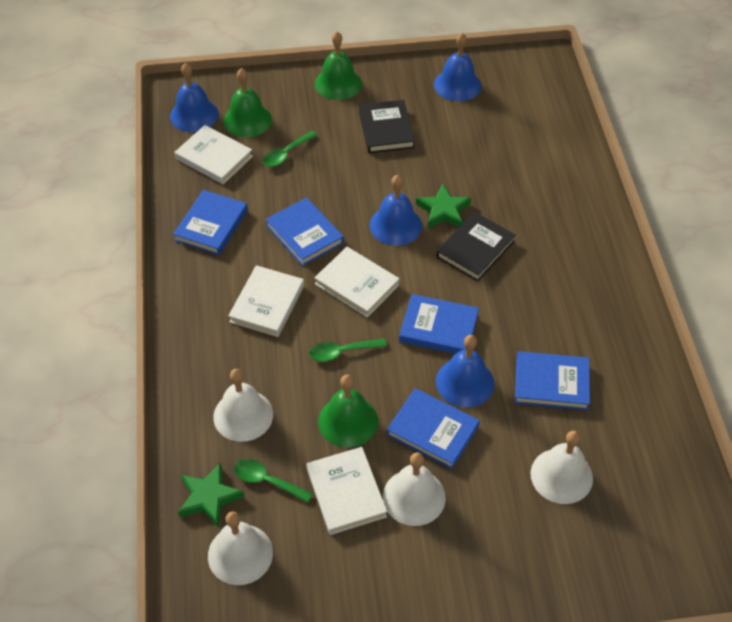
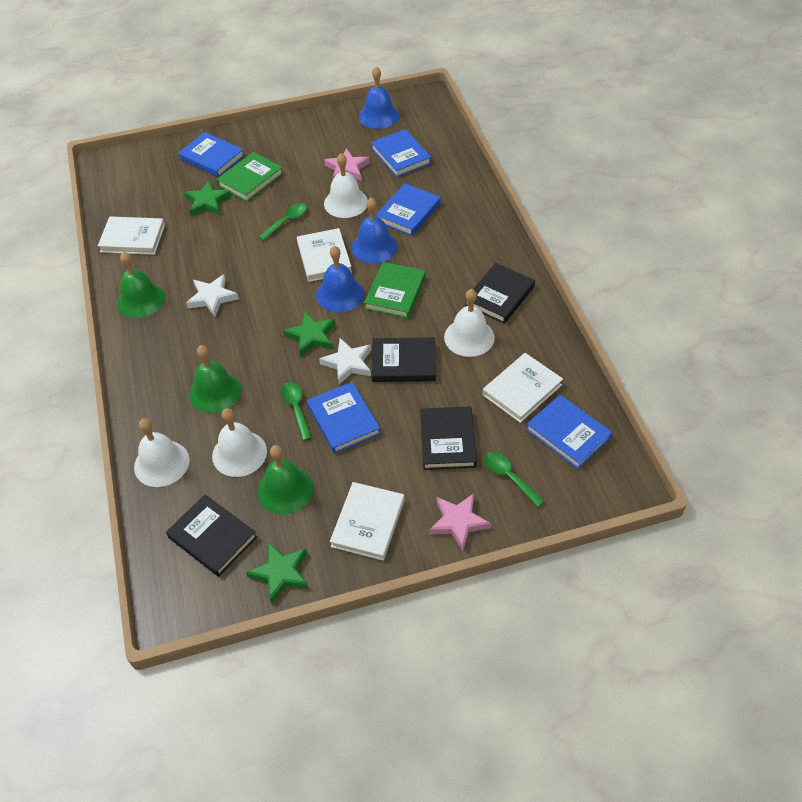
black book: 2 -> 4
blue bell: 4 -> 3
green book: 0 -> 2
green star: 2 -> 3
pink star: 0 -> 2
white star: 0 -> 2

